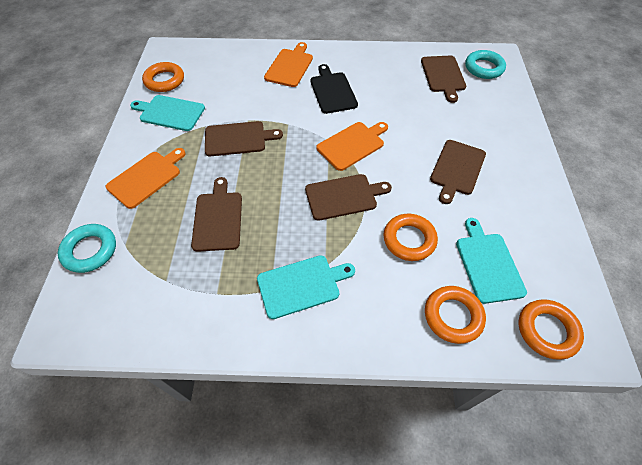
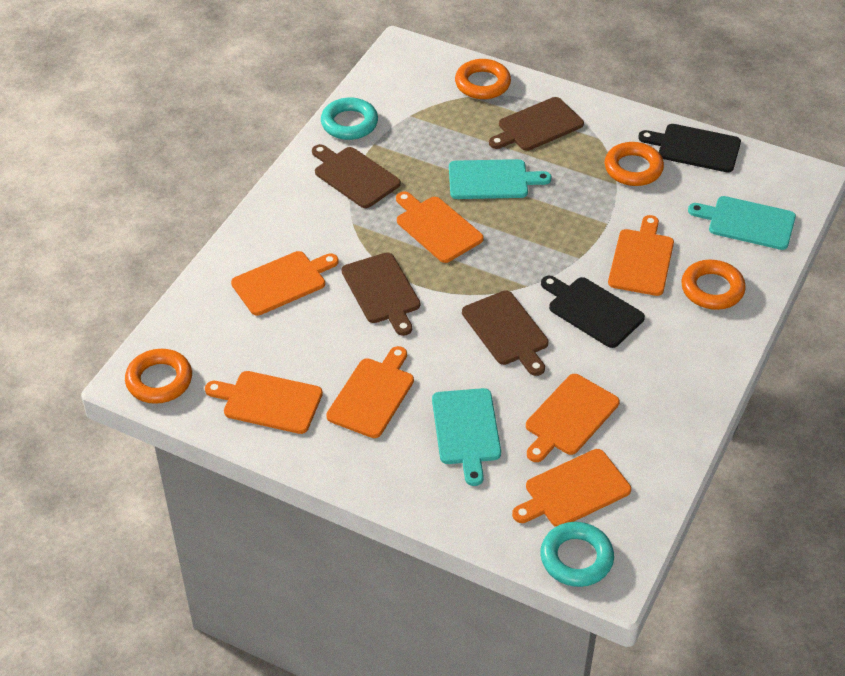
black cutting board: 1 -> 2
brown cutting board: 5 -> 4
orange cutting board: 3 -> 7

